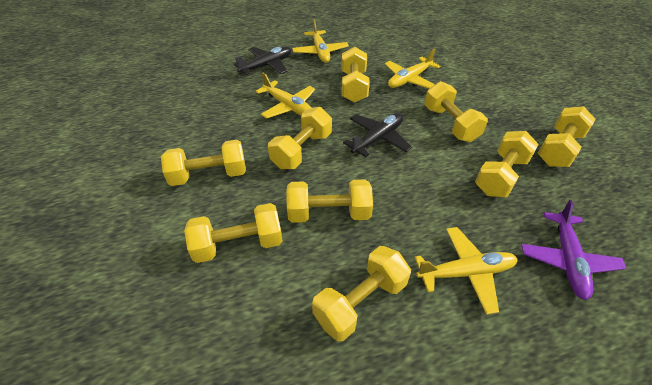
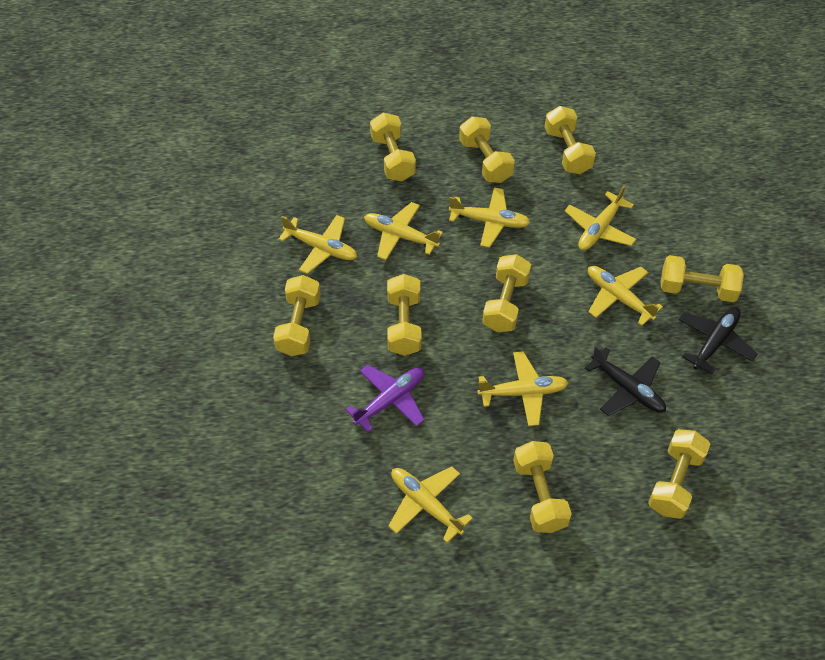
yellow plane: 4 -> 7

